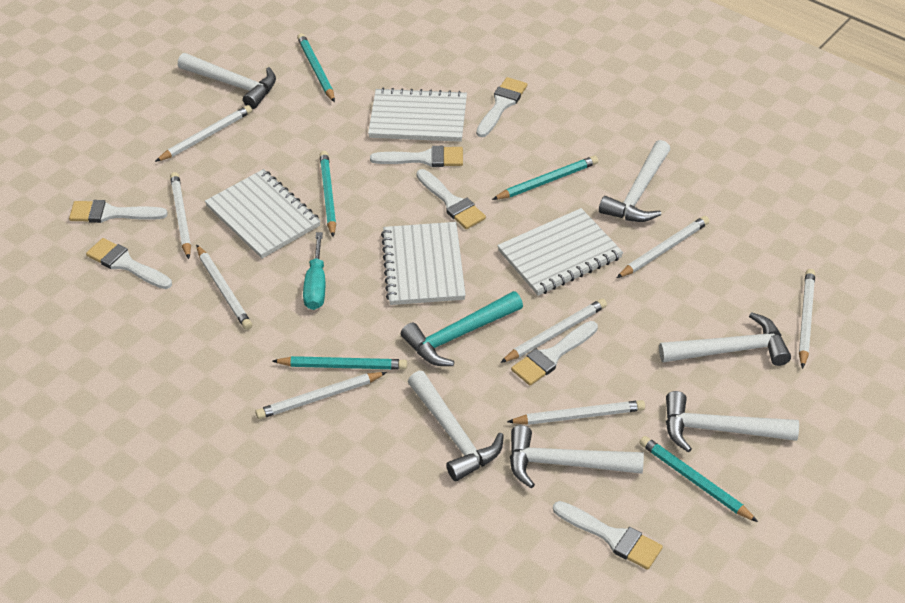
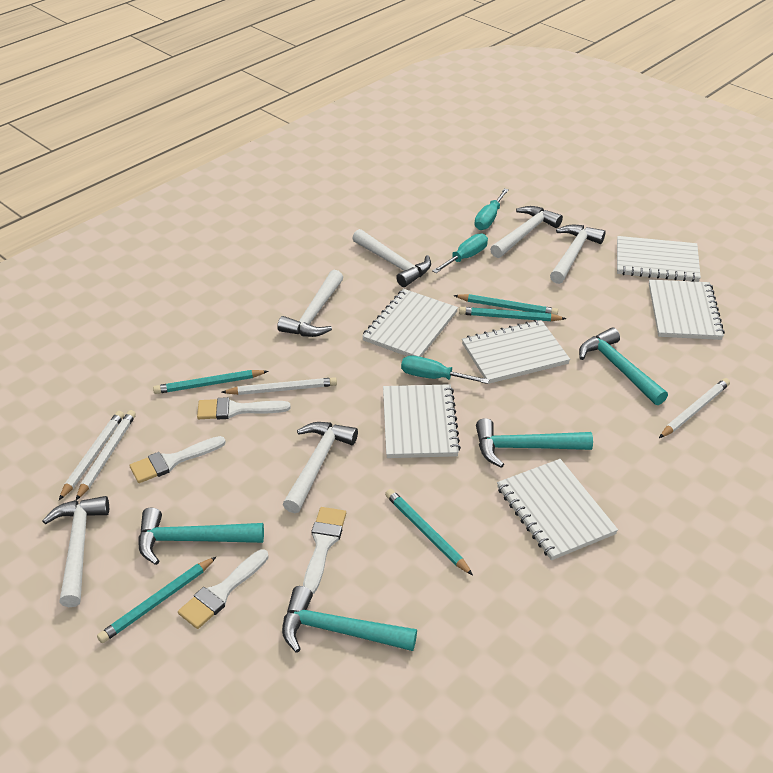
turquoise hammer: 1 -> 4
turquoise screwdriver: 1 -> 3
white brush: 7 -> 4
white notebook: 4 -> 6
white pencil: 8 -> 4

